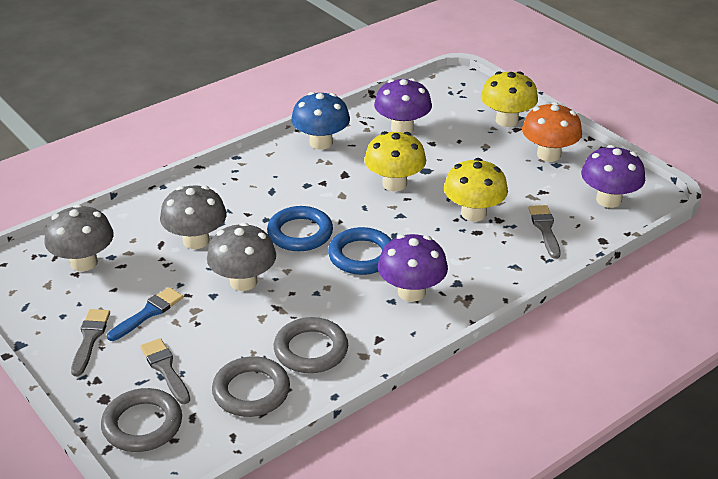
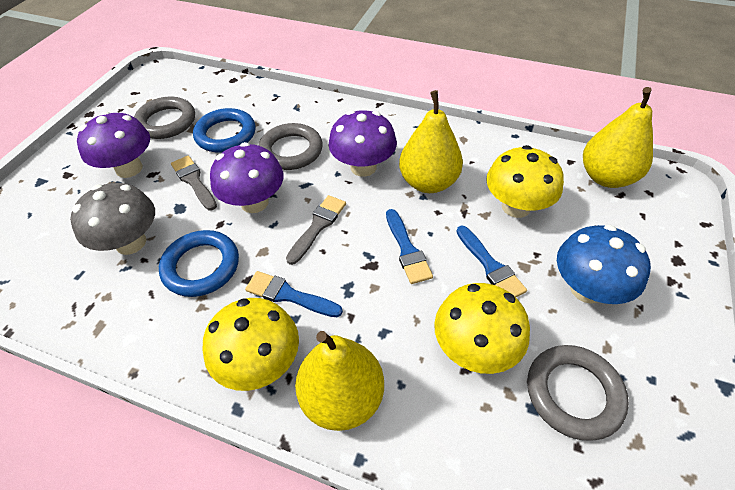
blue brush: 1 -> 3
grey brush: 3 -> 2
grey mushroom: 3 -> 1
orange mushroom: 1 -> 0
yellow pear: 0 -> 3

